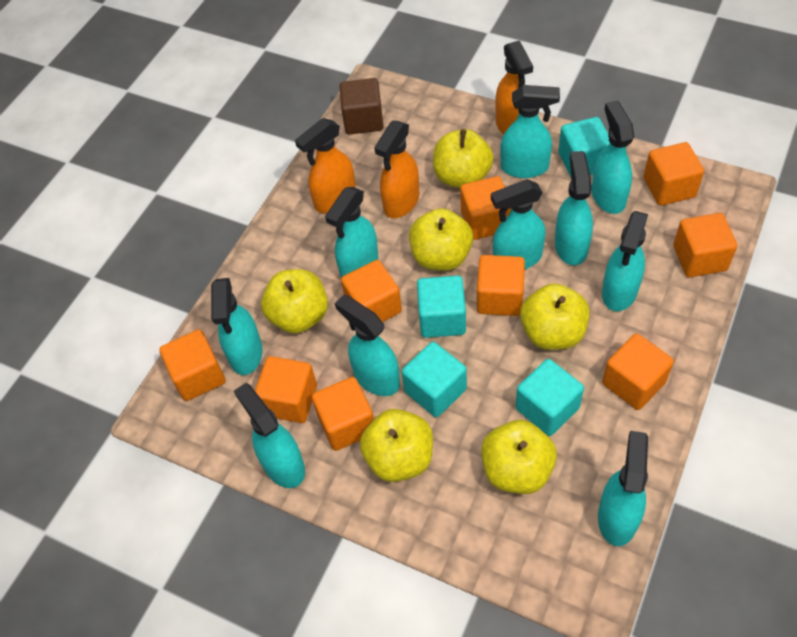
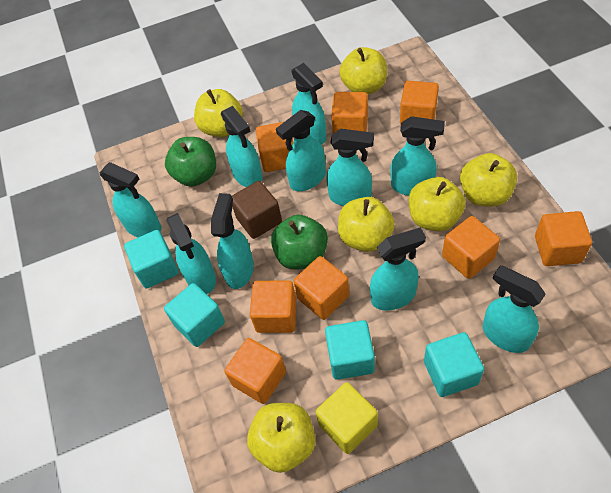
green apple: 0 -> 2
orange cube: 9 -> 8
orange spray bottle: 3 -> 0
yellow cube: 0 -> 1

